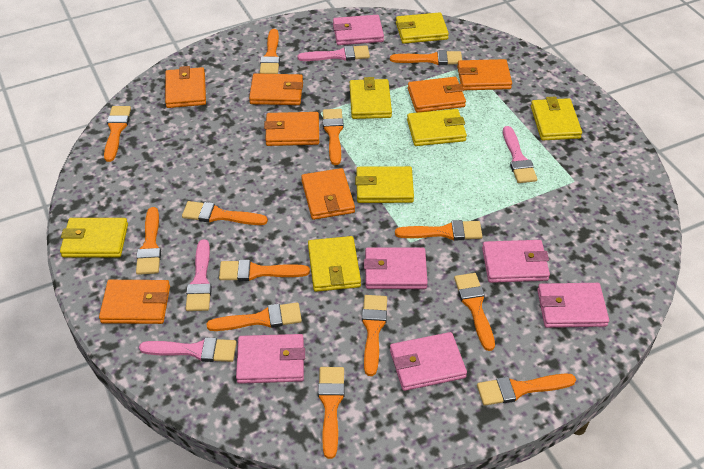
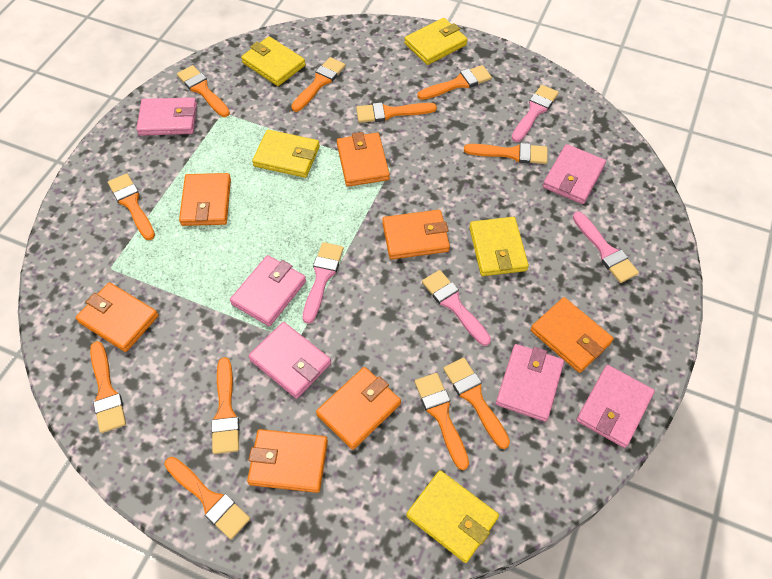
orange brush: 13 -> 11
yellow wallet: 7 -> 5

